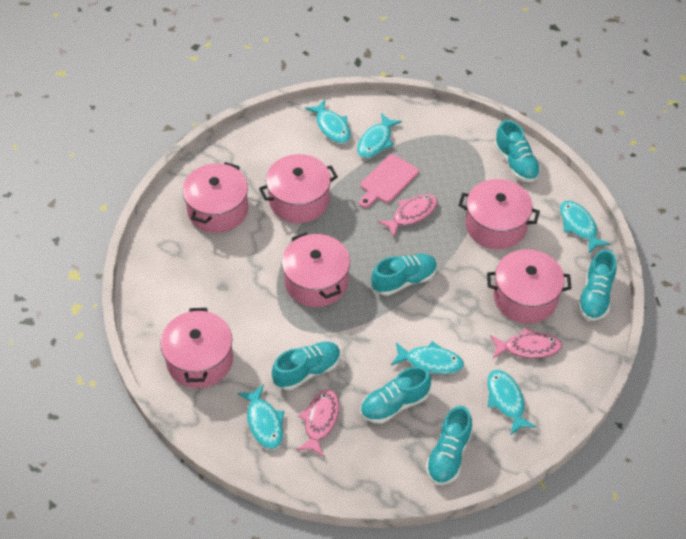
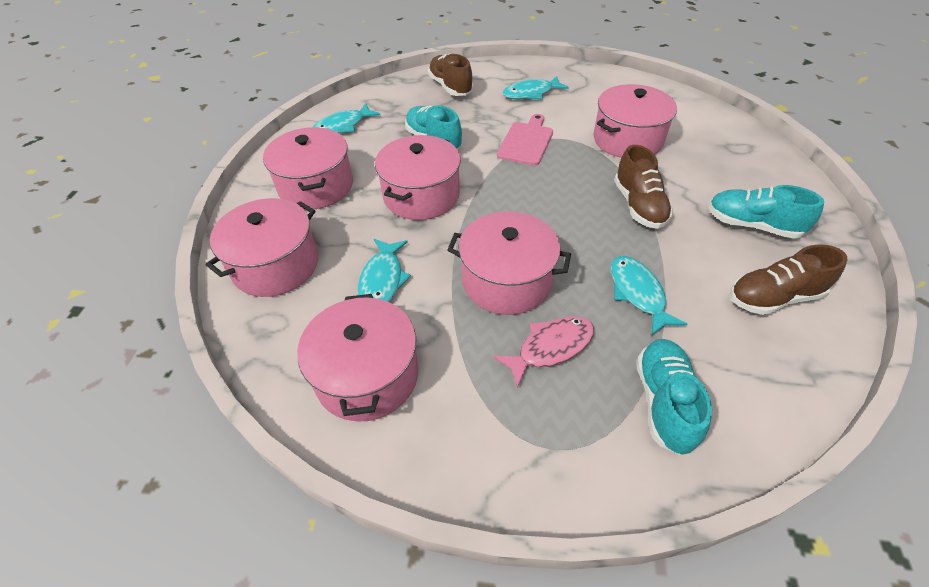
brown shoe: 0 -> 3
pink fish: 3 -> 1
turquoise fish: 6 -> 4
turquoise shoe: 6 -> 3

